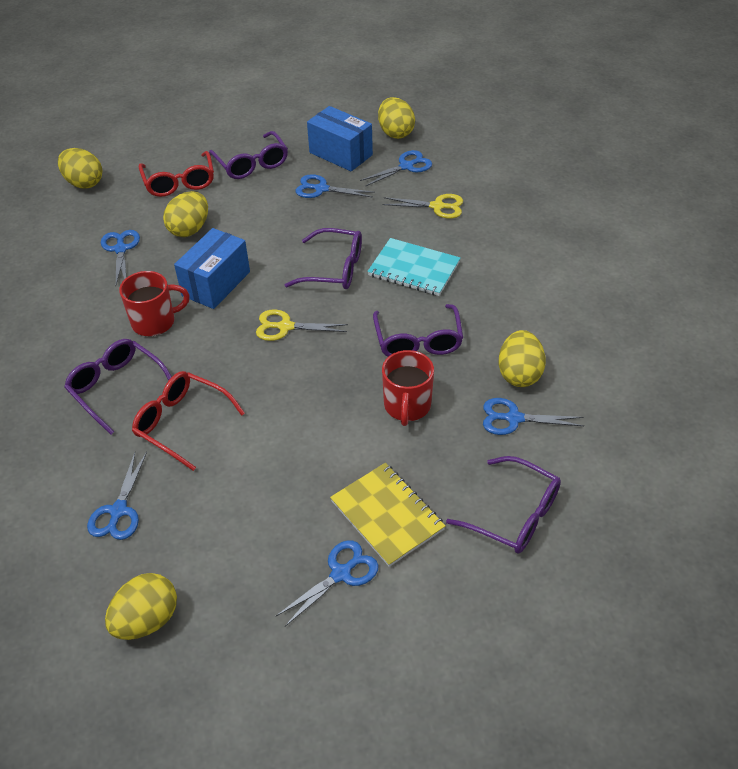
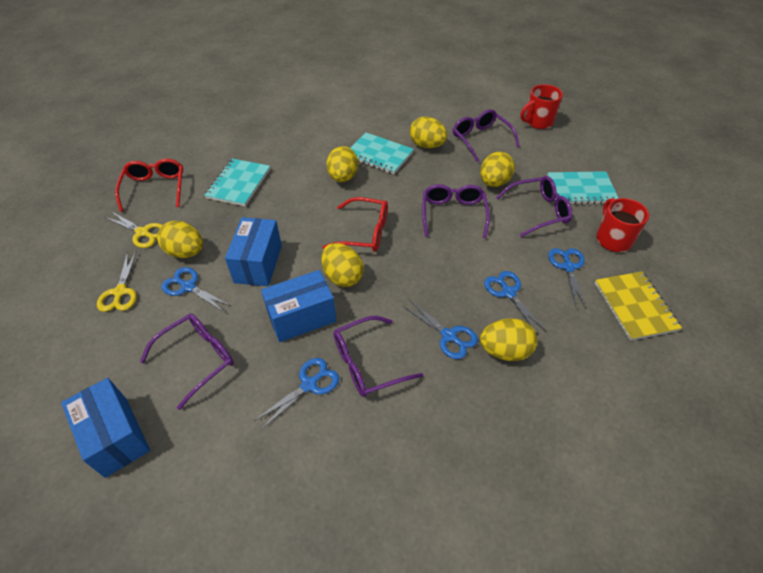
blue box: 2 -> 3
blue scissors: 6 -> 5
turquoise notebook: 1 -> 3
yellow egg: 5 -> 6

